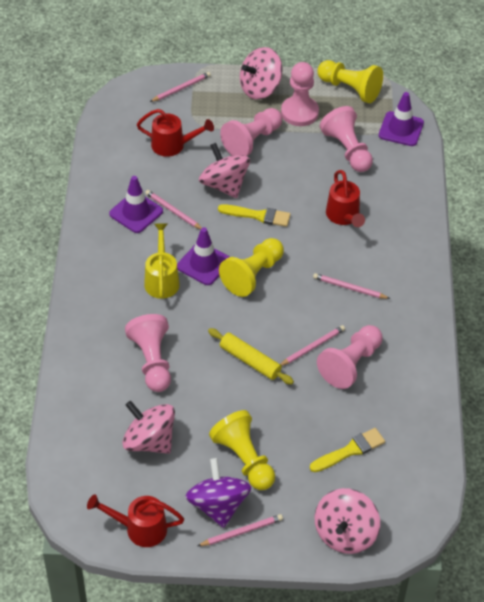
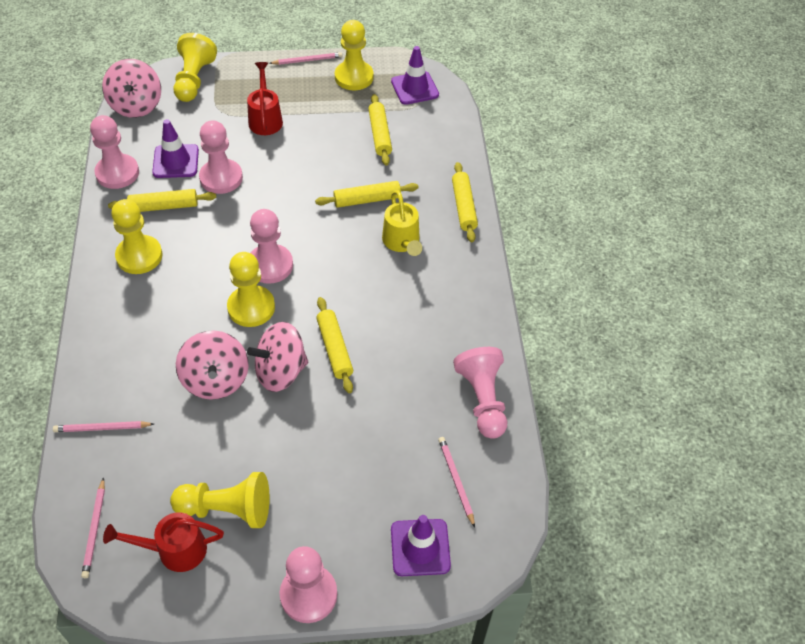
pink pencil: 5 -> 4
pink spinning top: 4 -> 3
purple spinning top: 1 -> 0
red watering can: 3 -> 2
yellow brush: 2 -> 0
yellow pawn: 3 -> 5
yellow rolling pin: 1 -> 5

